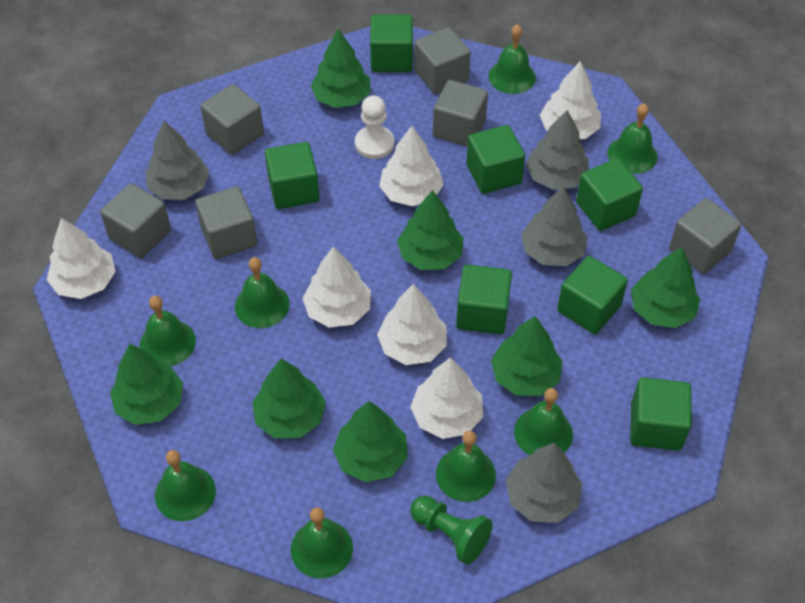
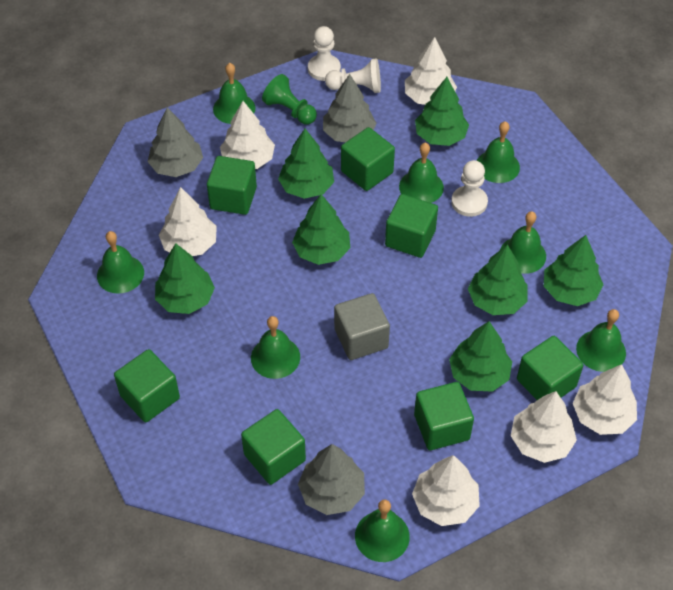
grey cube: 6 -> 1
grey tree: 4 -> 3
white pawn: 1 -> 3

